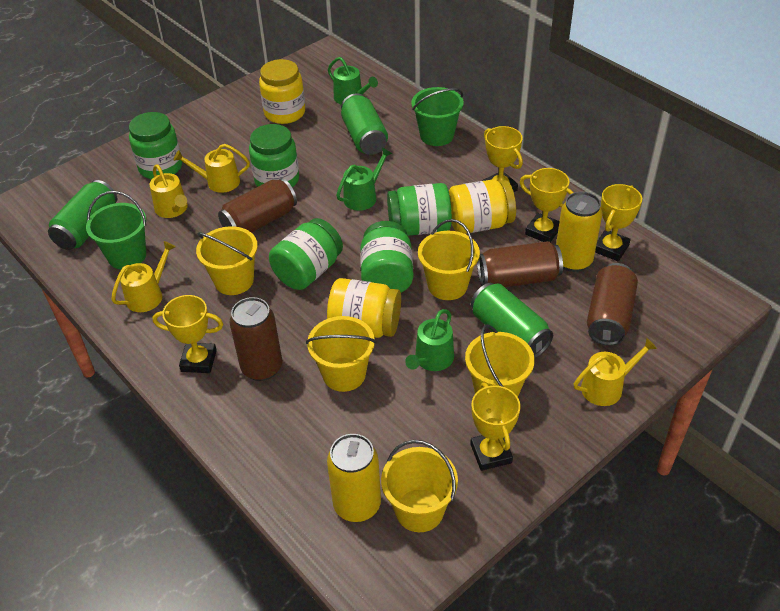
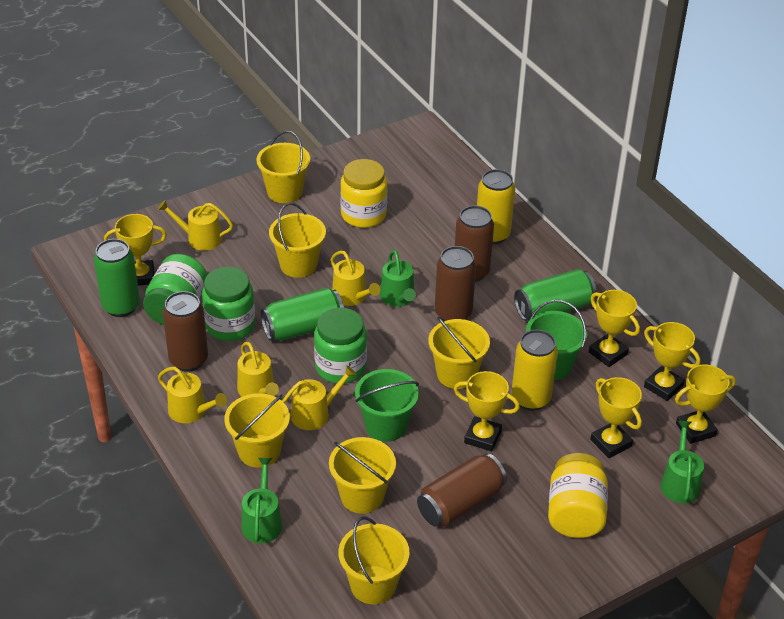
green jar: 5 -> 3
yellow bucket: 5 -> 6
yellow jar: 3 -> 2
yellow trophy: 5 -> 6
yellow watering can: 4 -> 5

